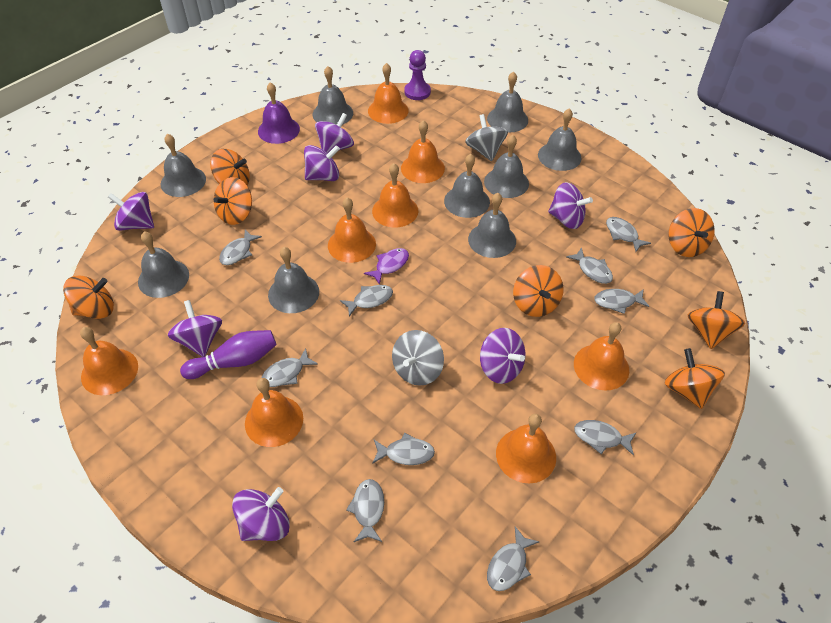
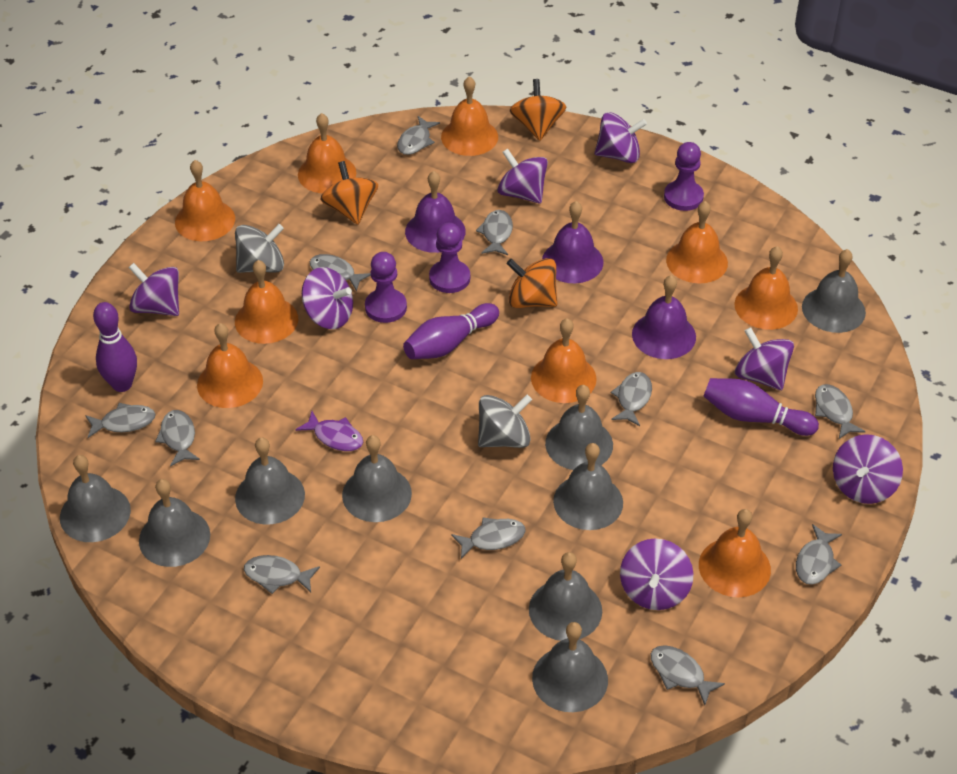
grey fish: 10 -> 11
orange bell: 8 -> 9
orange spinning top: 7 -> 3
purple bell: 1 -> 3
purple bowling pin: 1 -> 3
purple pawn: 1 -> 3

